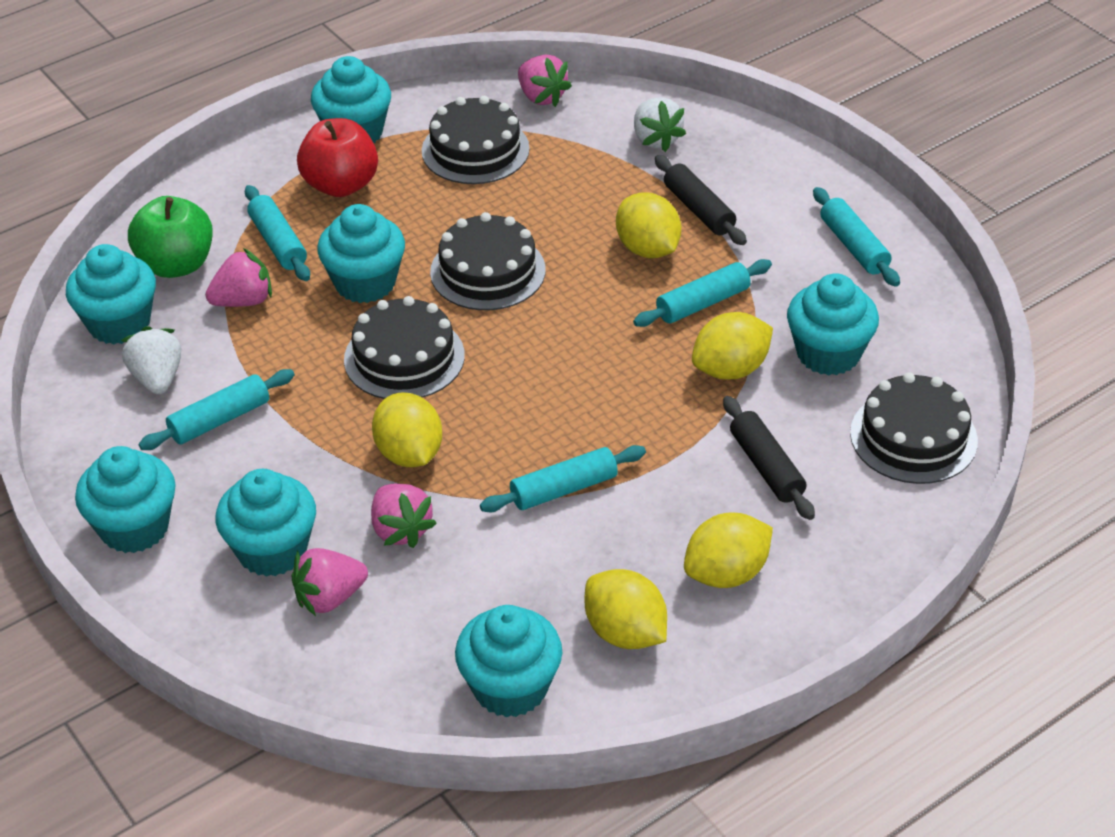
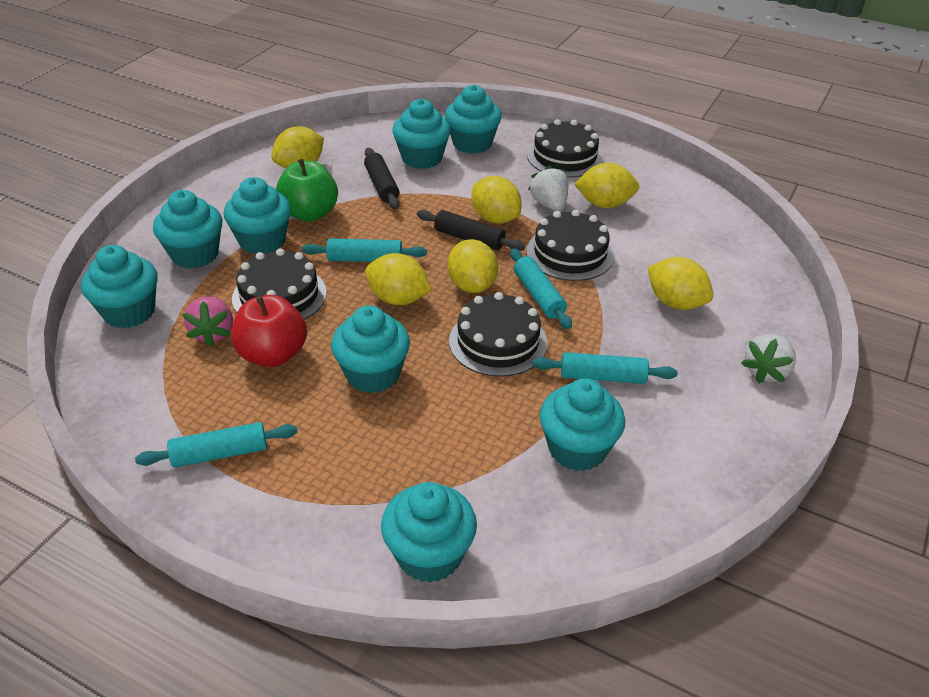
pink strawberry: 4 -> 1
turquoise cupcake: 7 -> 8
turquoise rolling pin: 5 -> 4
yellow lemon: 5 -> 6

